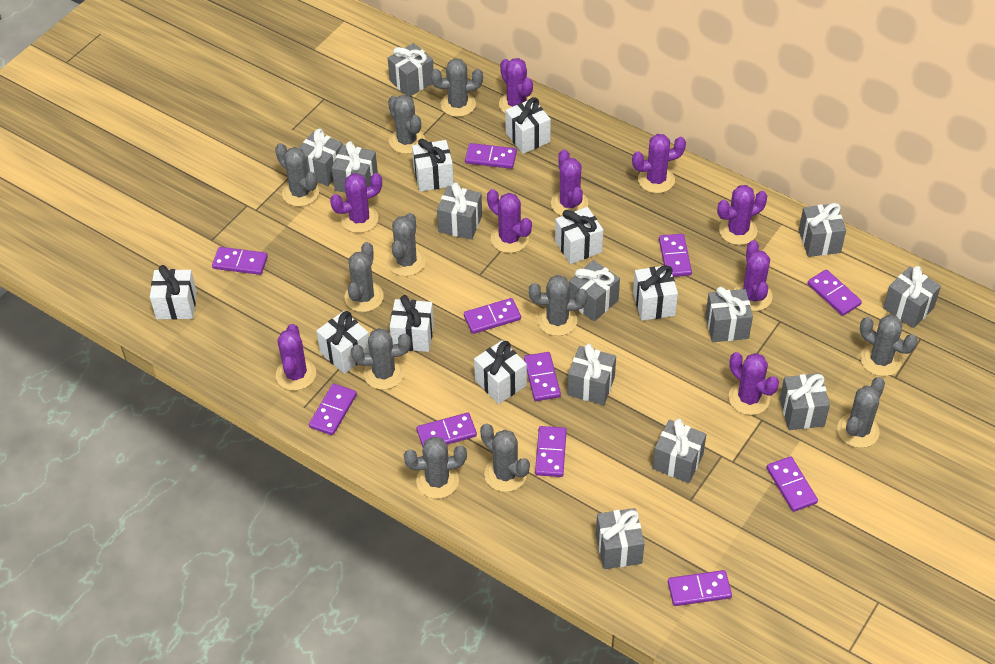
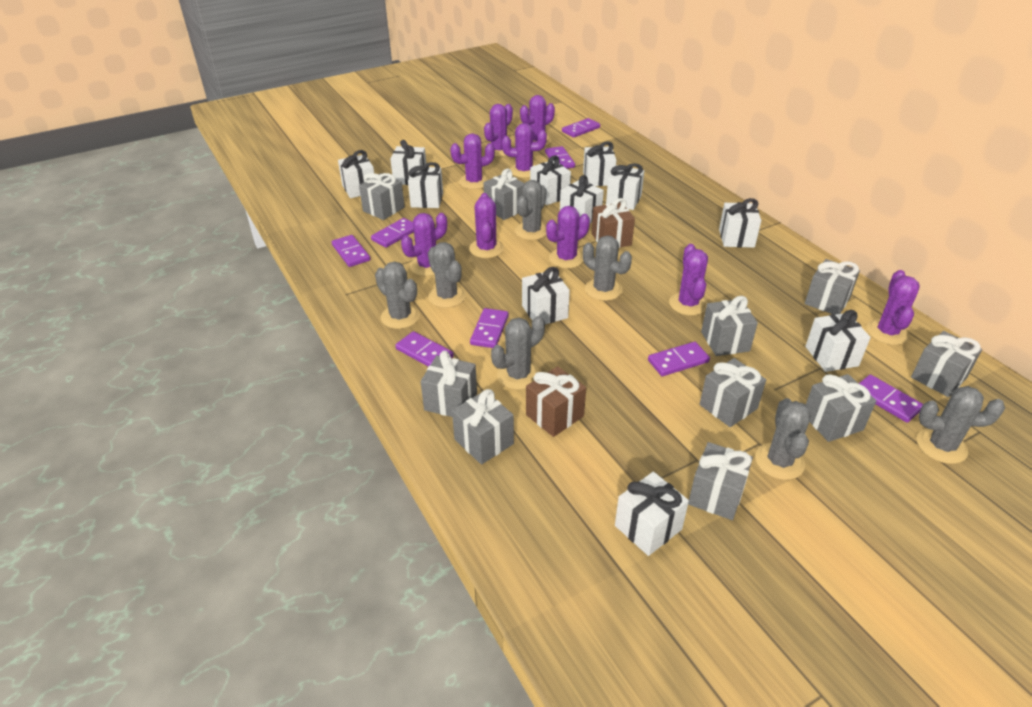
brown gift: 0 -> 2
grey cactus: 11 -> 7
grey gift: 12 -> 10
purple domino: 11 -> 8
white gift: 8 -> 11

